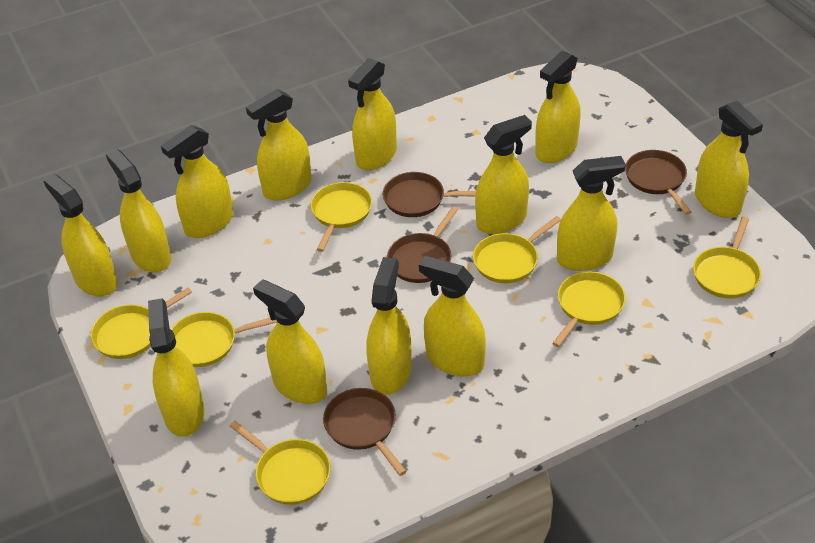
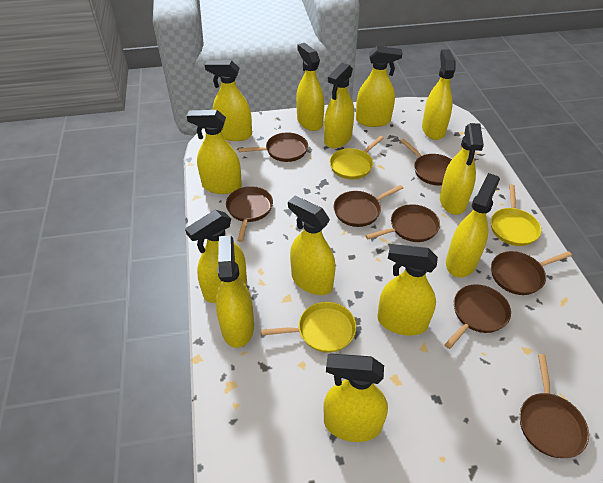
brown pan: 4 -> 8
yellow pan: 7 -> 3

